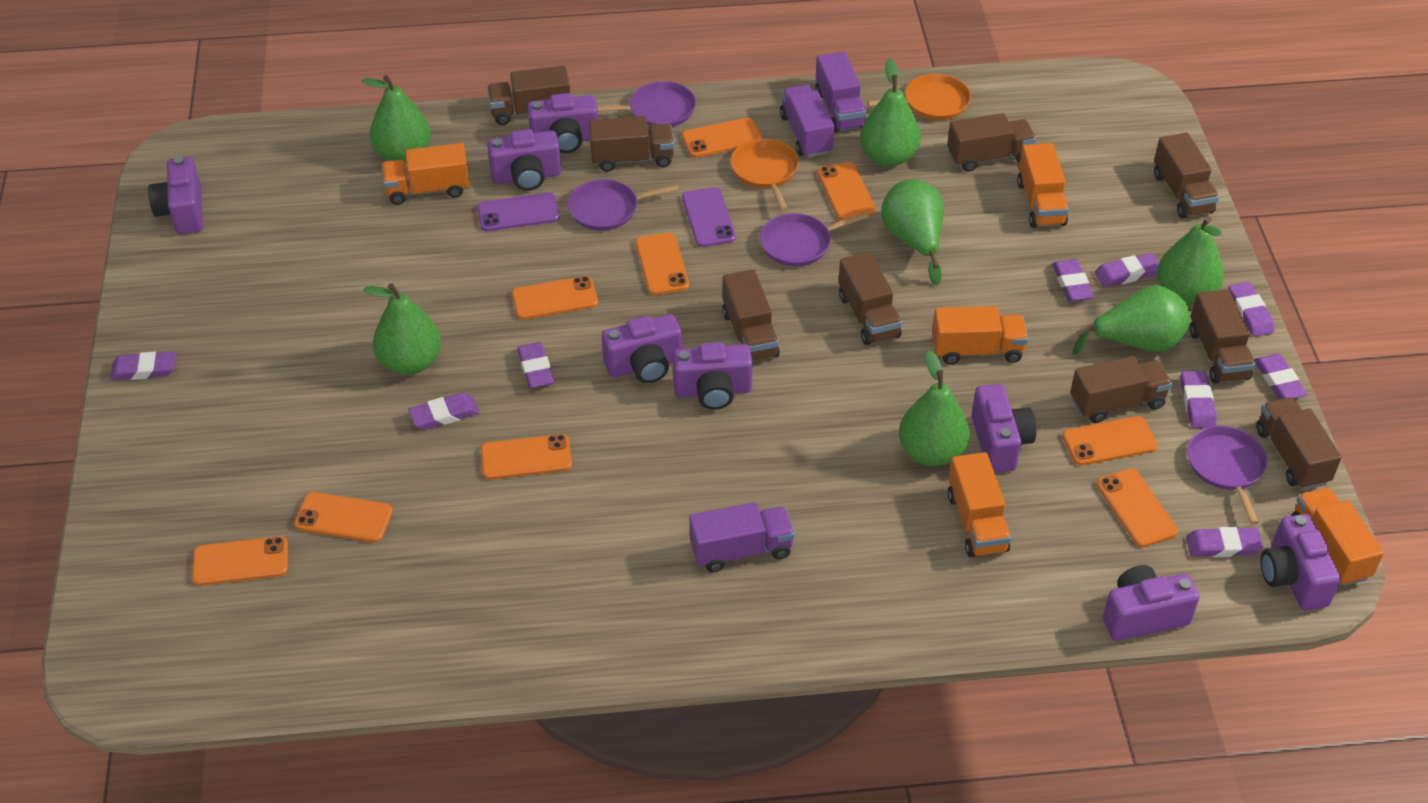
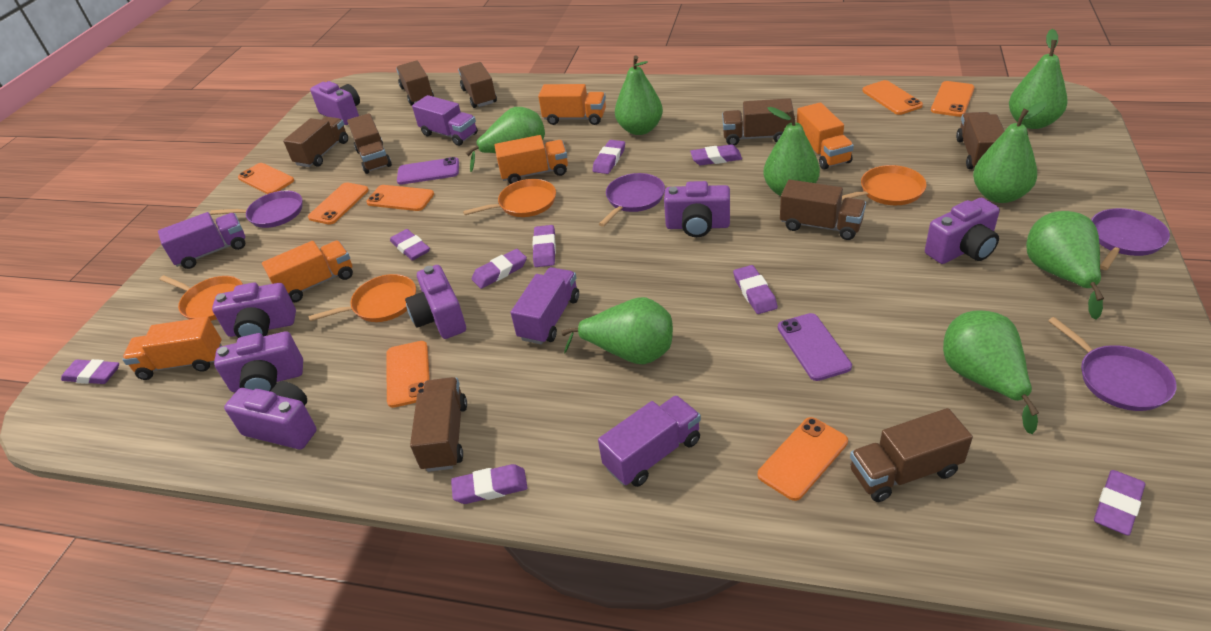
green pear: 7 -> 8
orange pan: 2 -> 4
orange phone: 9 -> 7
purple camera: 8 -> 7
purple truck: 3 -> 4

